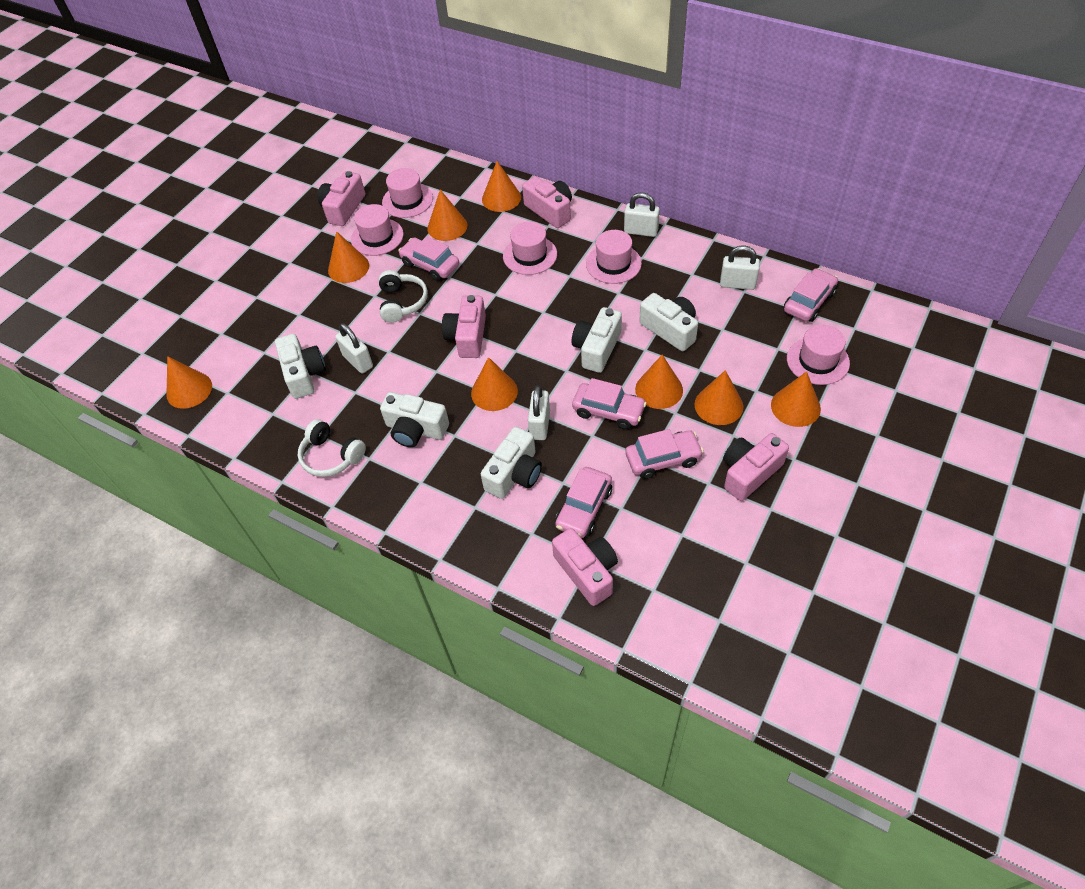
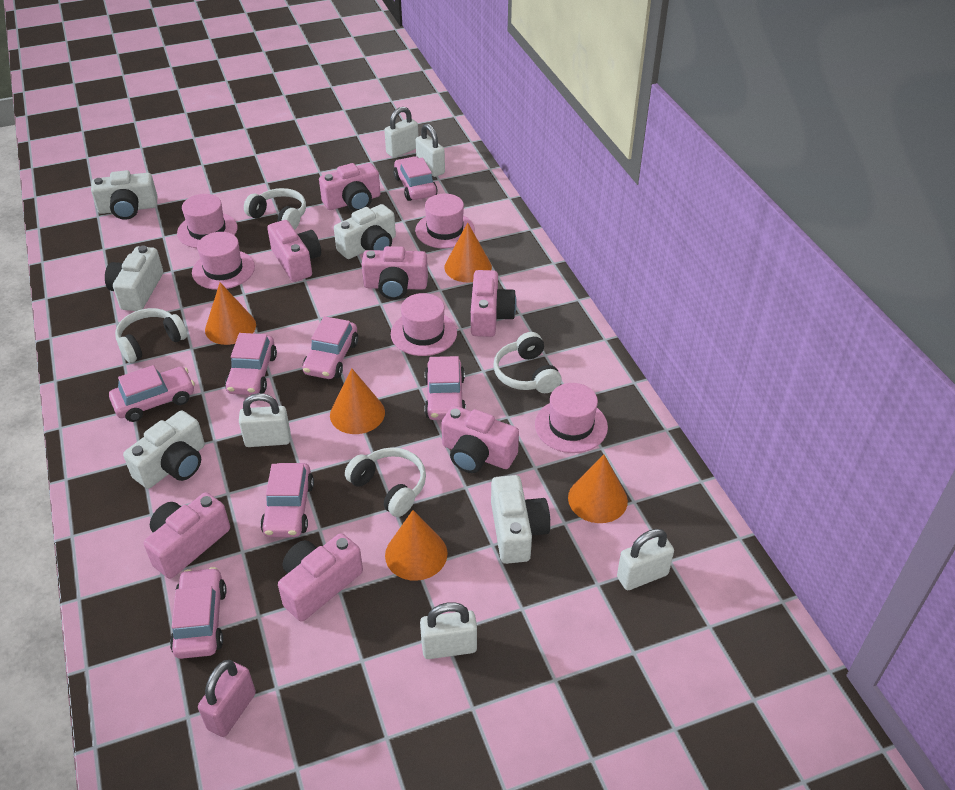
orange cone: 8 -> 5
pink camera: 5 -> 7
pink car: 5 -> 7
pink padlock: 0 -> 1
white headphones: 2 -> 4
white padlock: 4 -> 5

